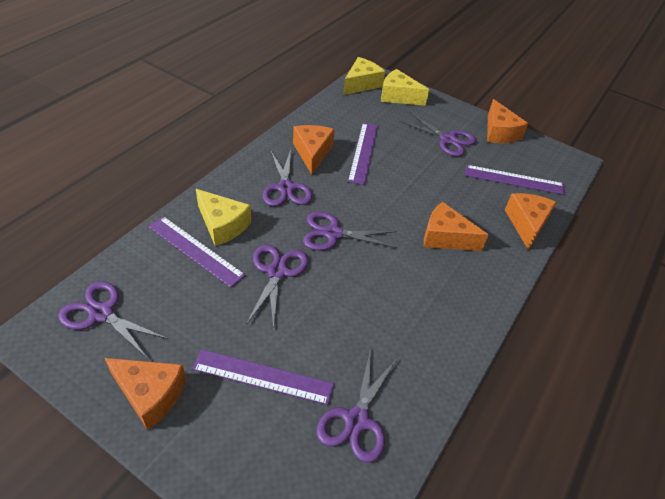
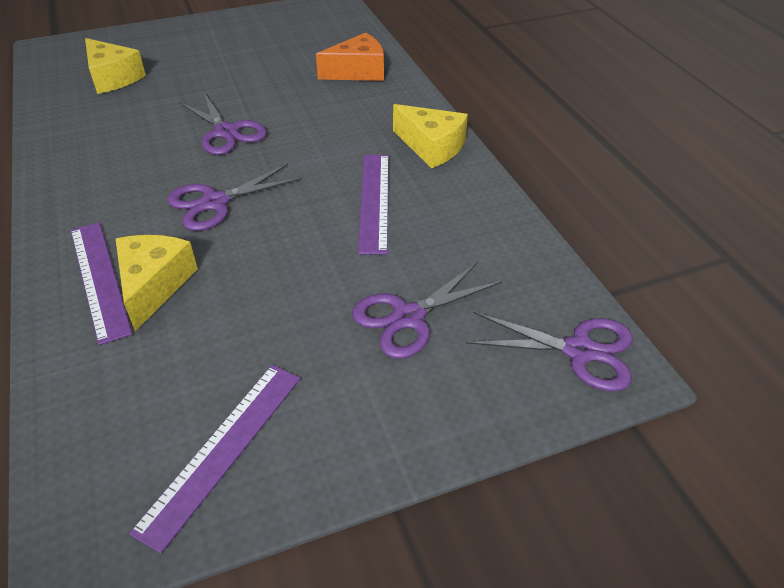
orange cheese: 5 -> 1
purple ruler: 4 -> 3
purple scissors: 6 -> 4

